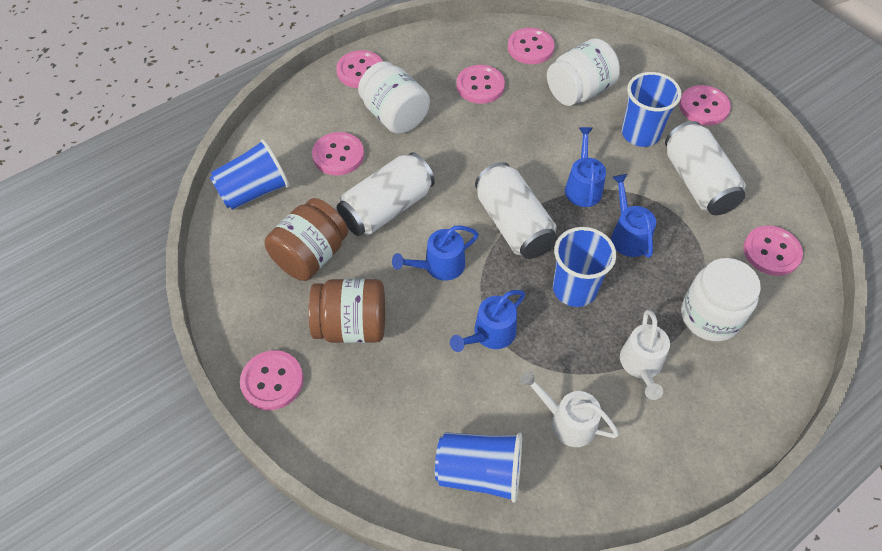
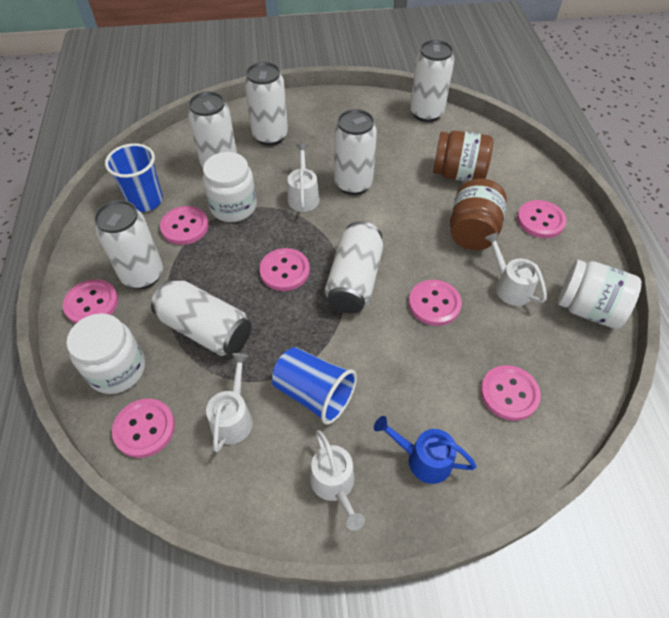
blue cup: 4 -> 2
blue watering can: 4 -> 1
white can: 3 -> 7
white watering can: 2 -> 4

